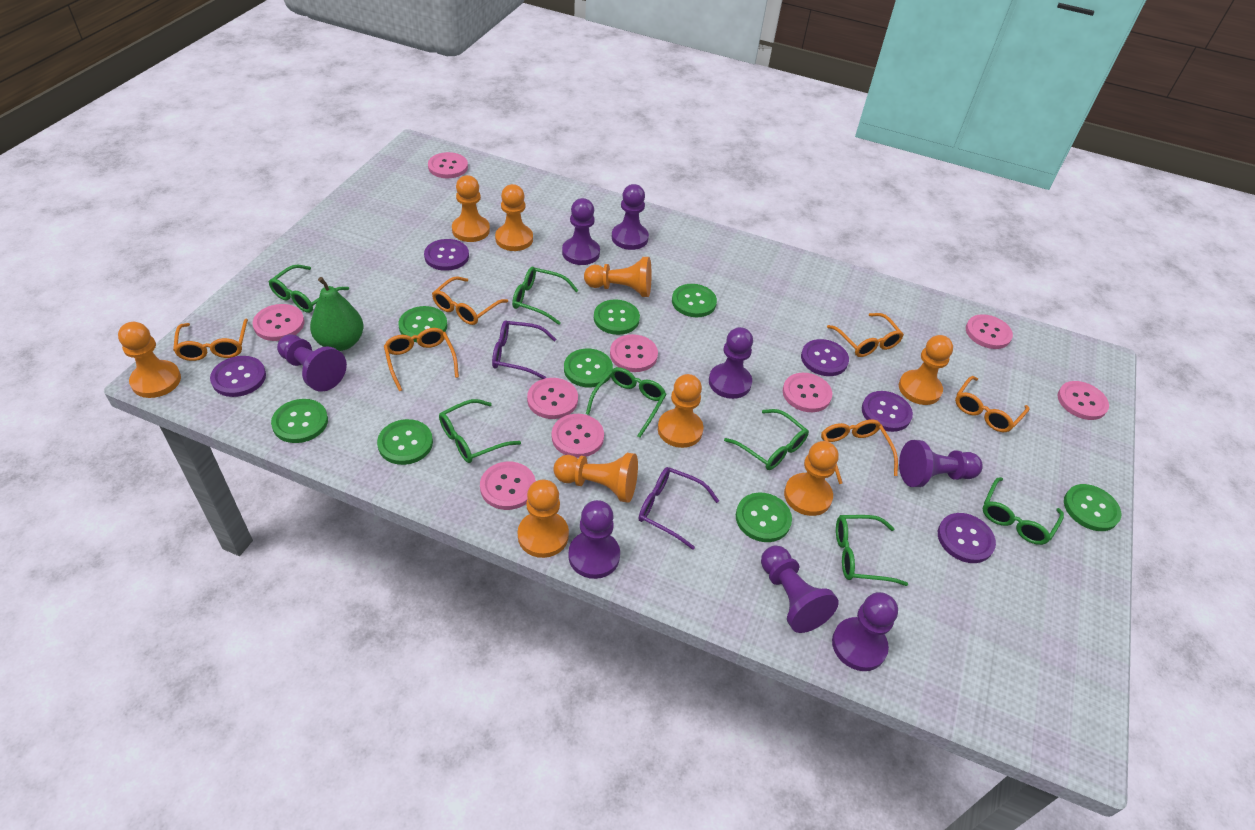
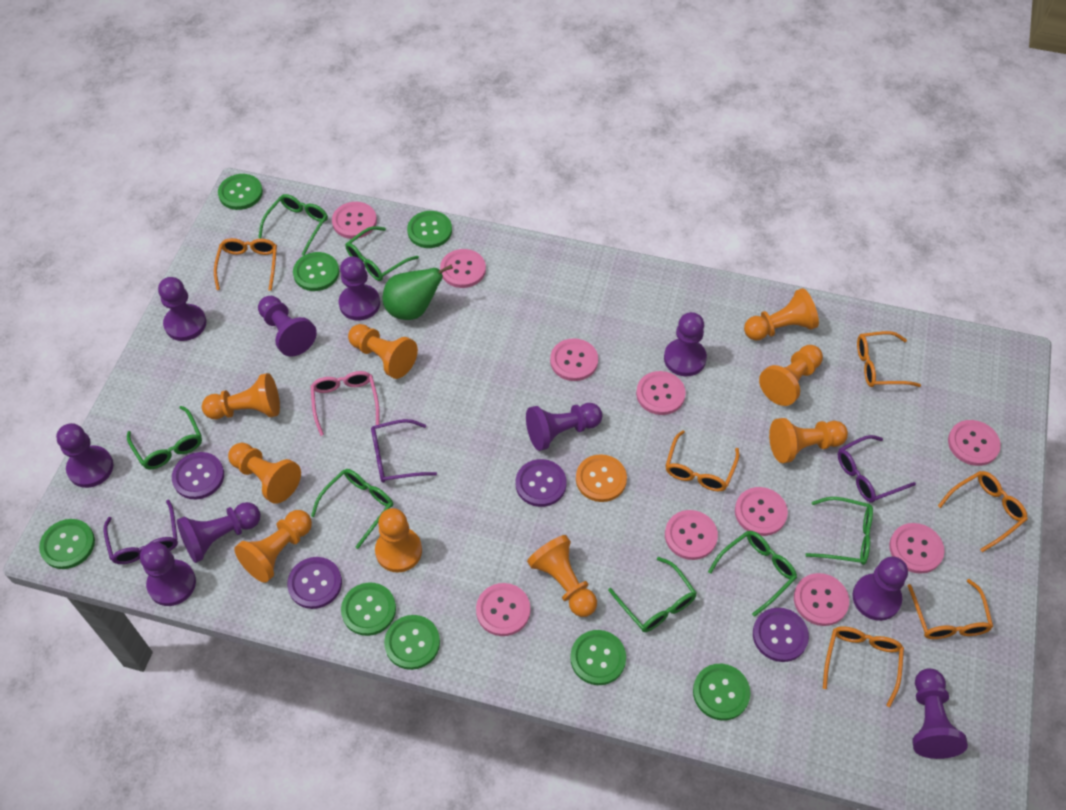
orange button: 0 -> 1
pink button: 9 -> 10
pink glasses: 0 -> 1
purple button: 5 -> 4
purple glasses: 2 -> 3
purple pawn: 8 -> 10

